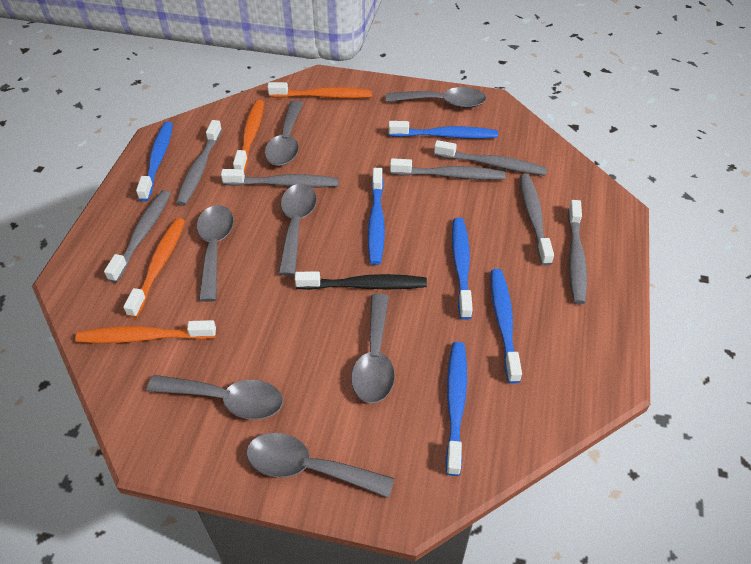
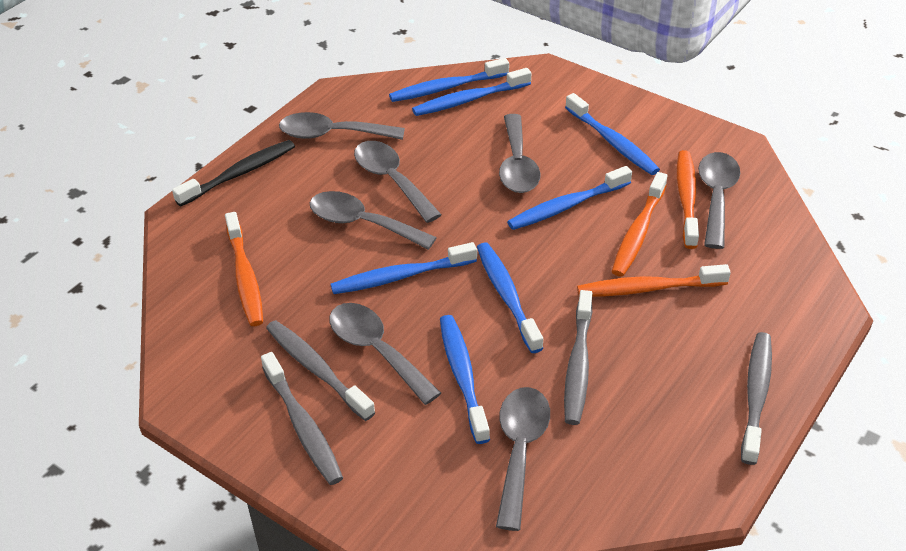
blue toothbrush: 6 -> 7
grey toothbrush: 7 -> 4

